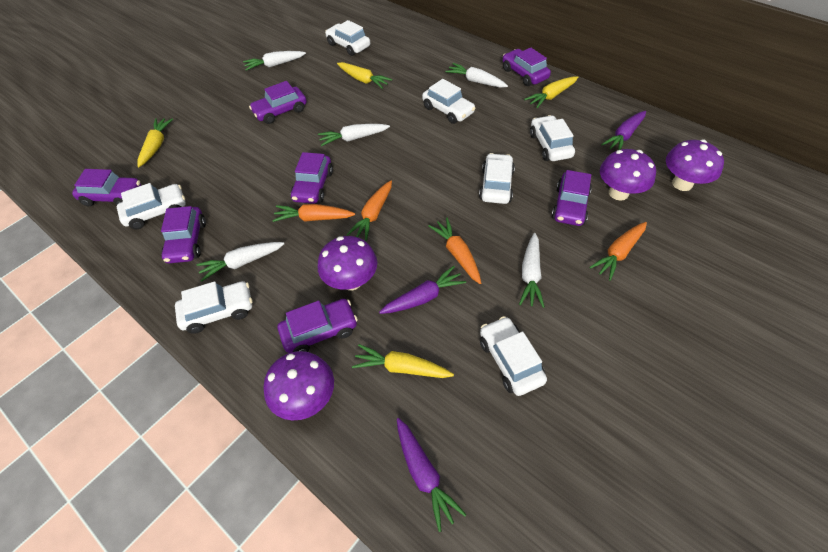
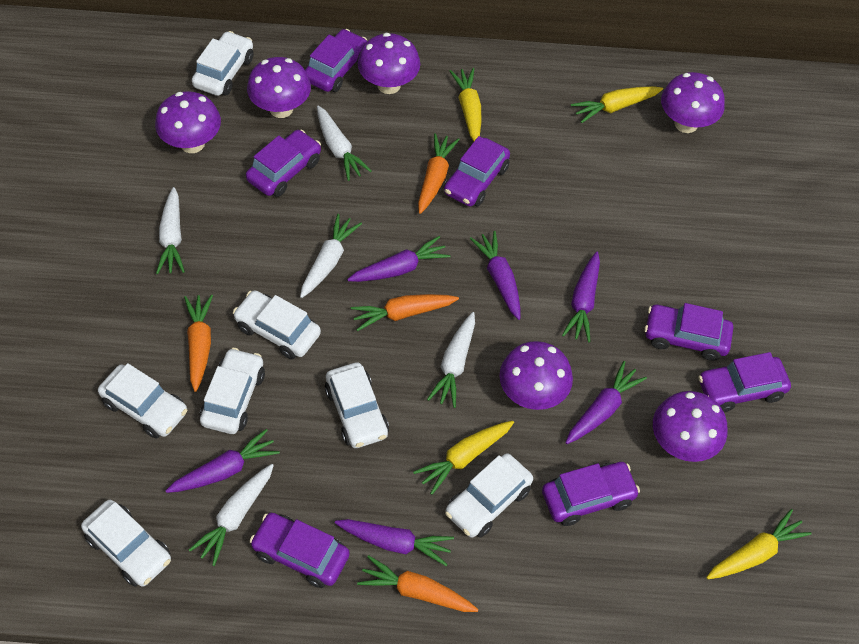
purple carrot: 3 -> 6
purple mushroom: 4 -> 6

